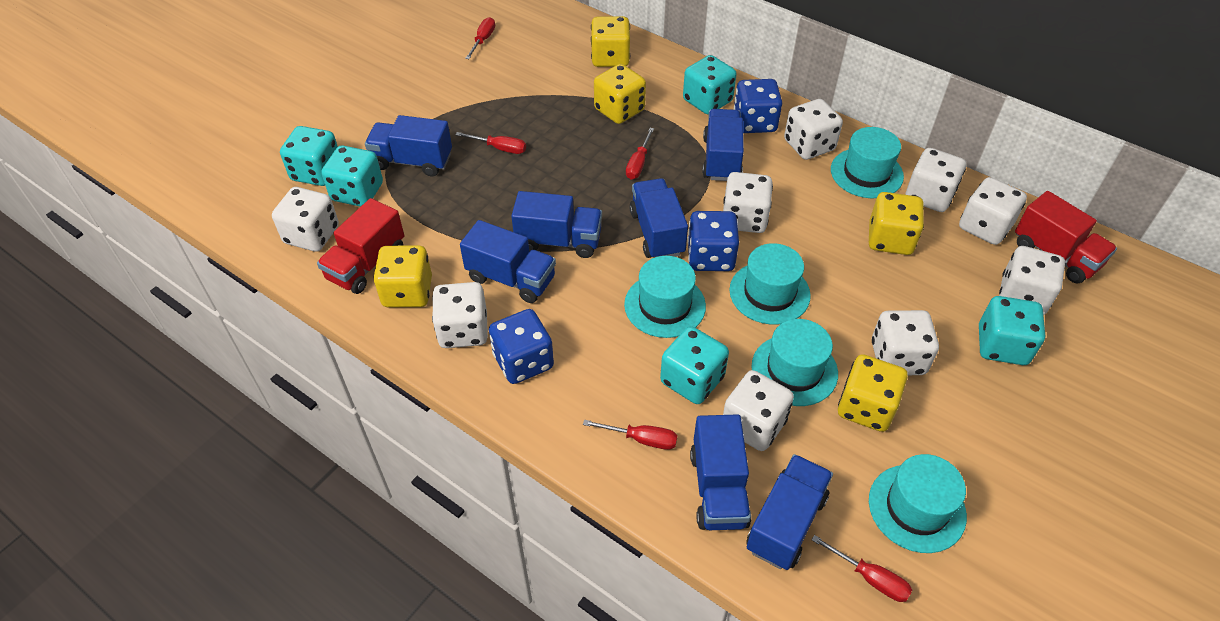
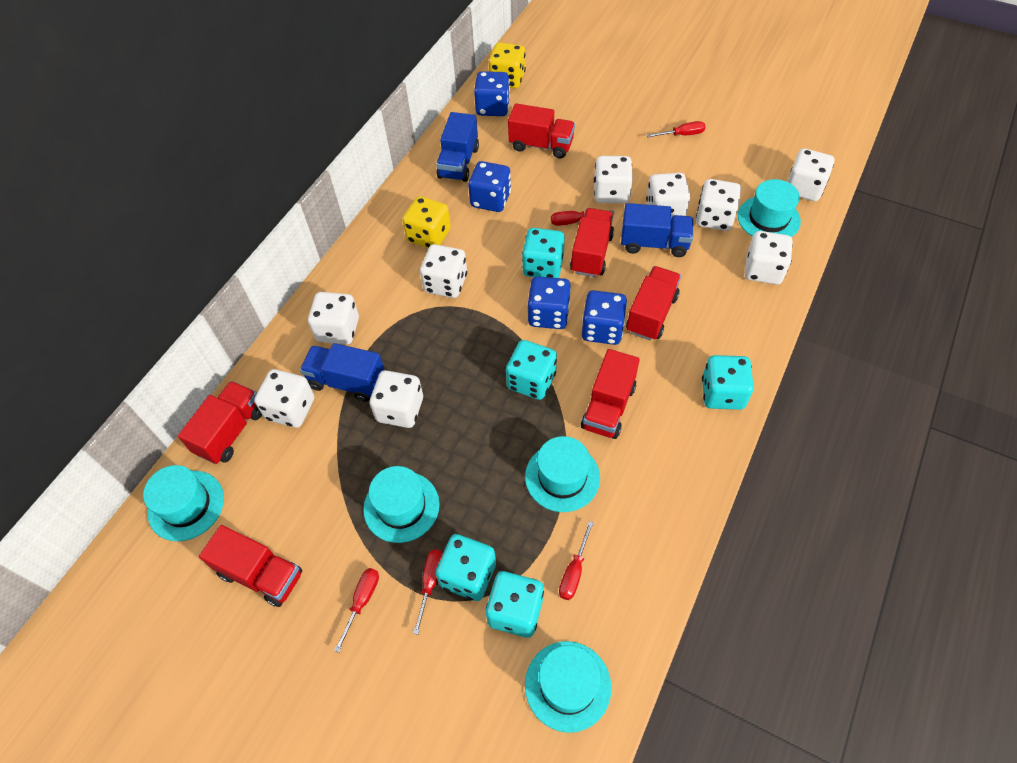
blue dice: 3 -> 4
blue truck: 7 -> 3
red truck: 2 -> 6
yellow dice: 5 -> 2

